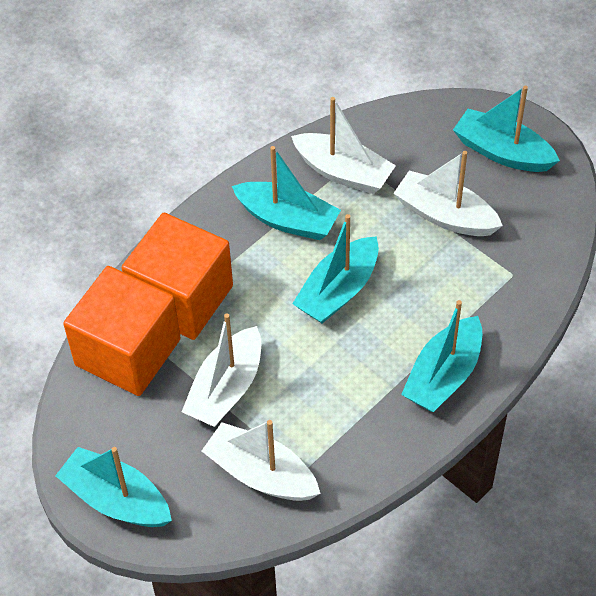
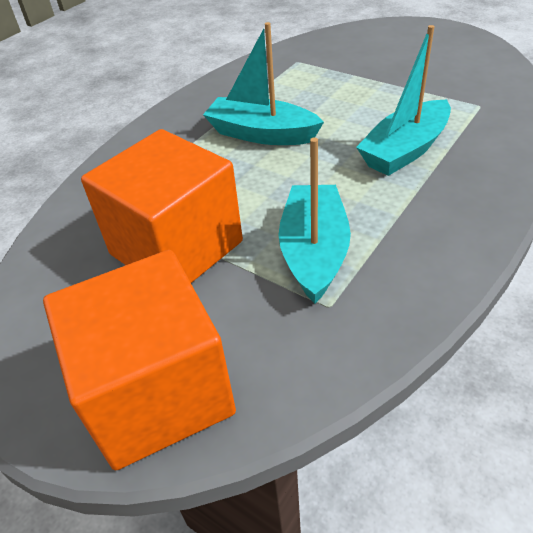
turquoise boat: 5 -> 3
white boat: 4 -> 0

